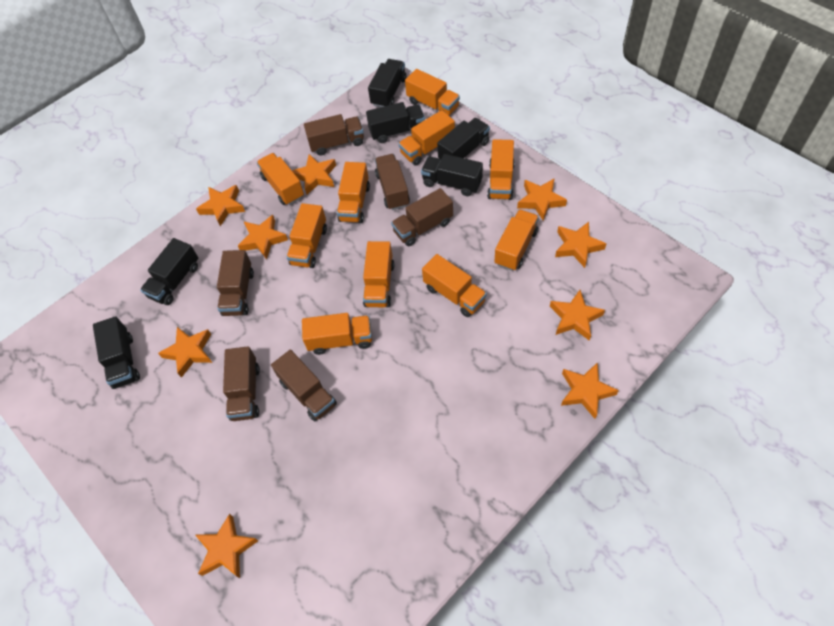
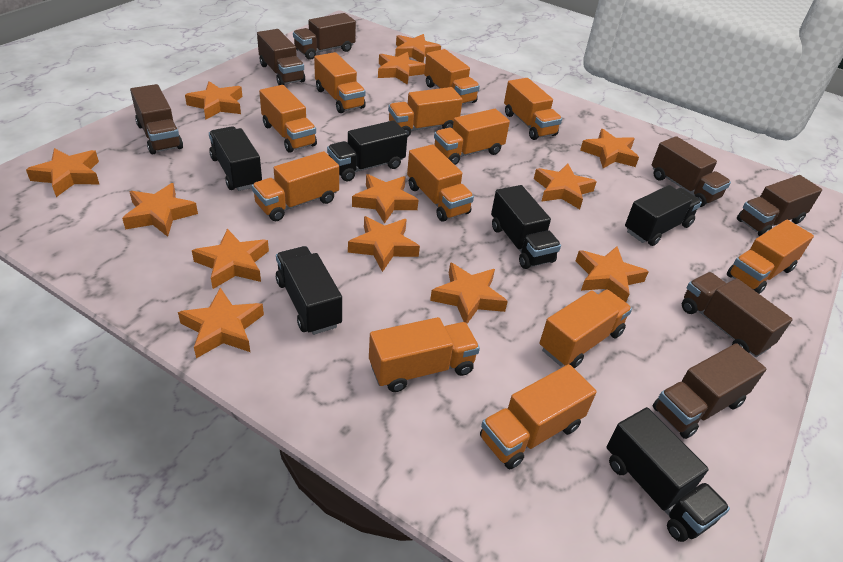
brown truck: 6 -> 7
orange star: 9 -> 13
orange truck: 10 -> 12

